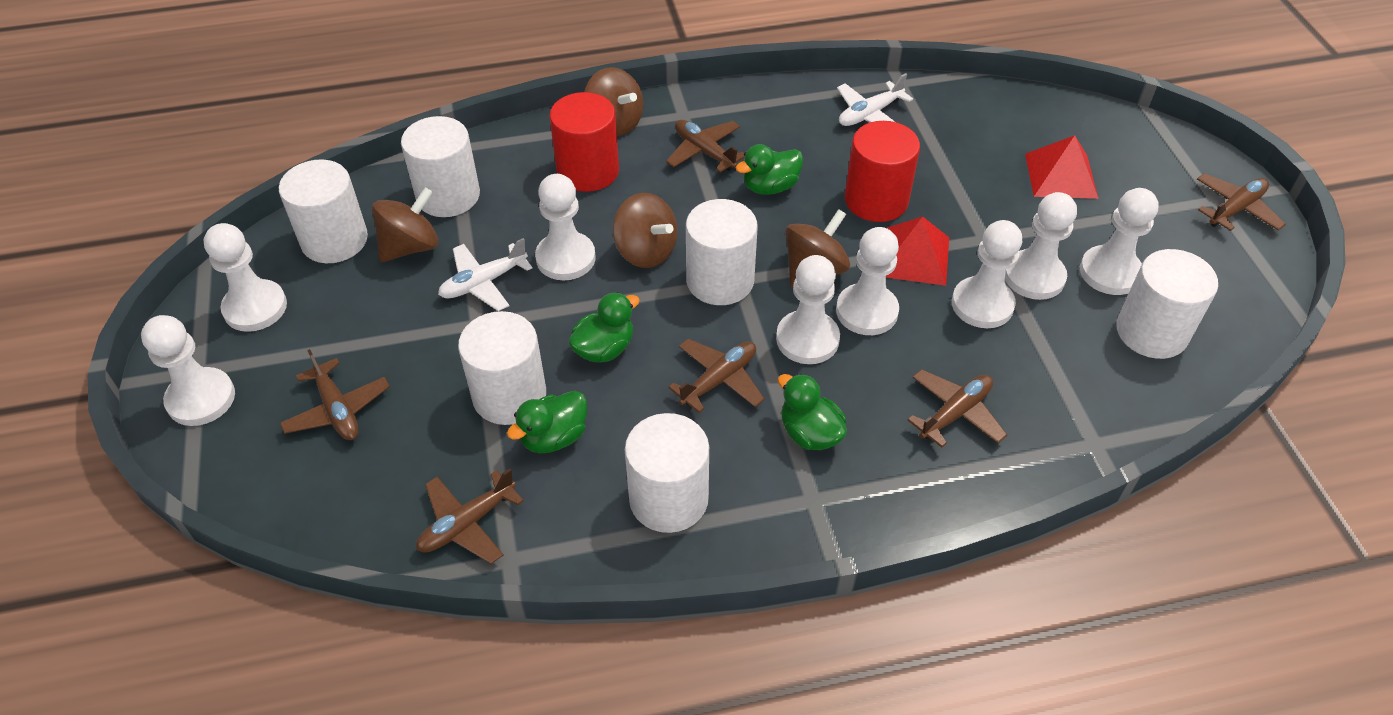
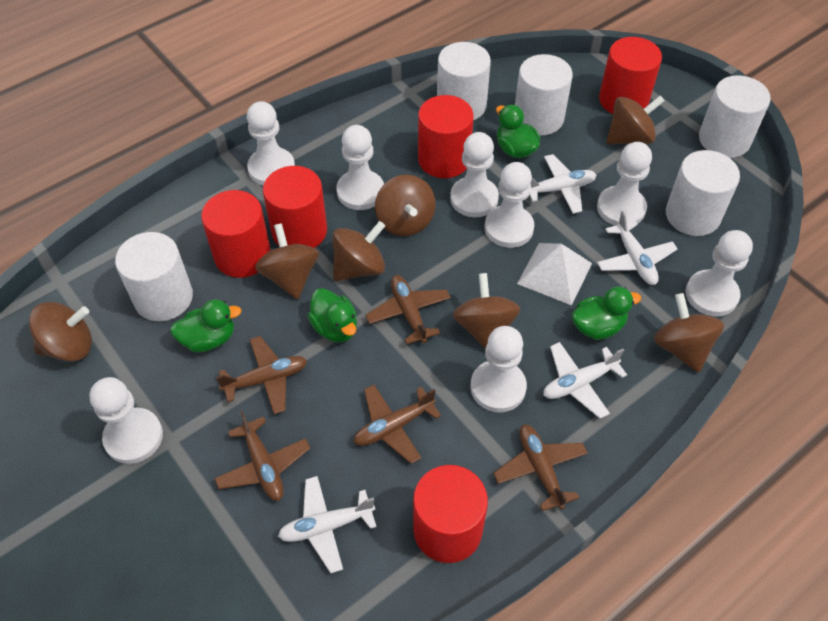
brown plane: 6 -> 5
brown spinning top: 4 -> 7
red cylinder: 2 -> 5
red pyramid: 2 -> 0
white cylinder: 6 -> 5
white plane: 2 -> 4
white pyramid: 0 -> 1

